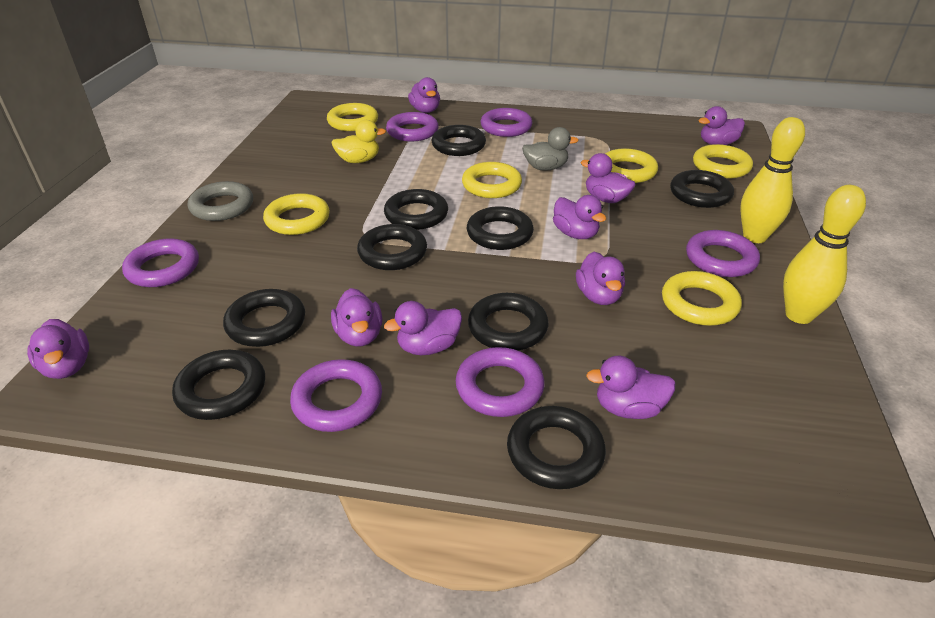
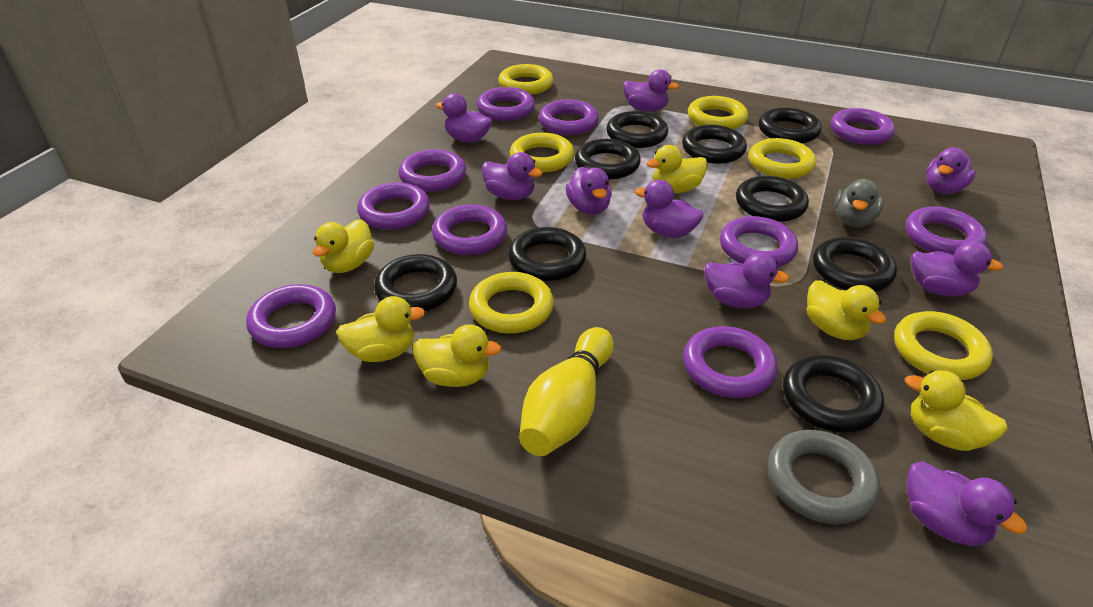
purple ring: 6 -> 10
yellow bowling pin: 2 -> 1
yellow duck: 1 -> 6

